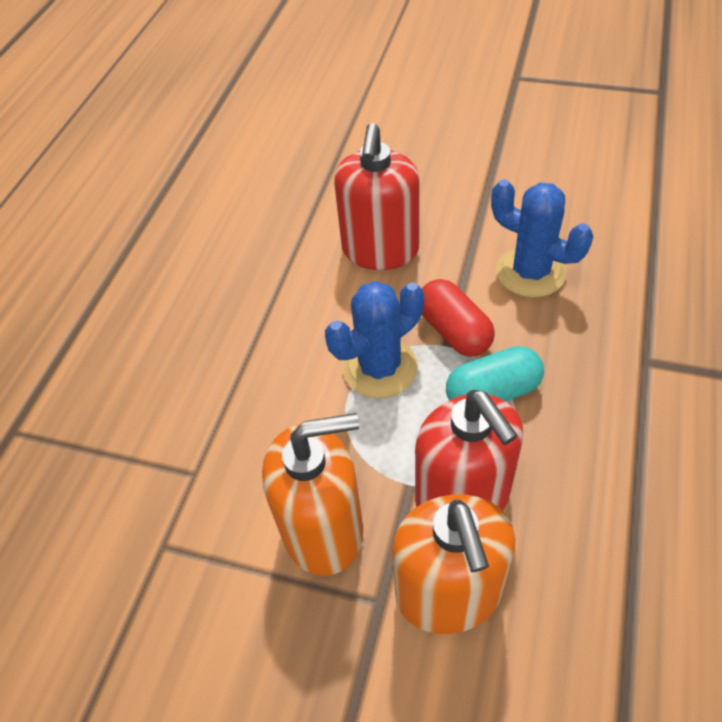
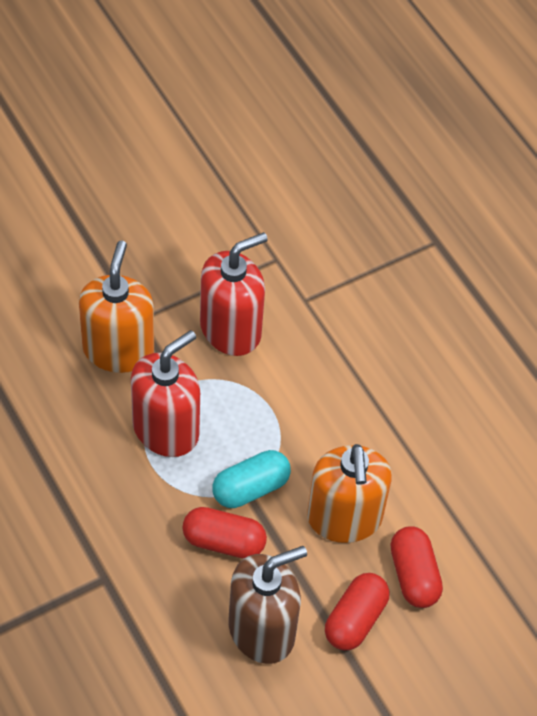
blue cactus: 2 -> 0
brown soap dispenser: 0 -> 1
red capsule: 1 -> 3

